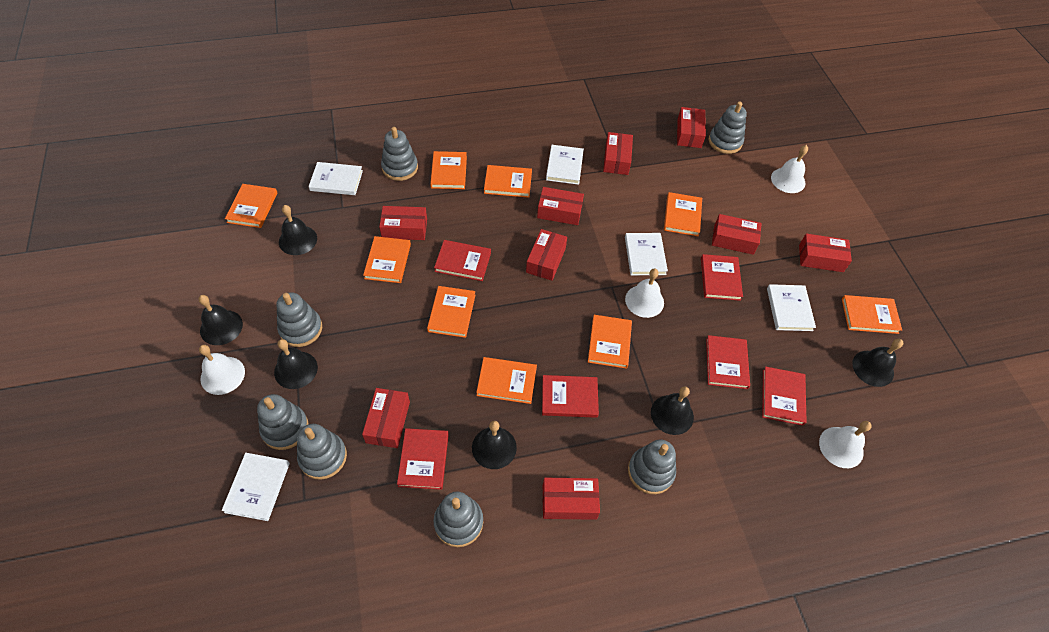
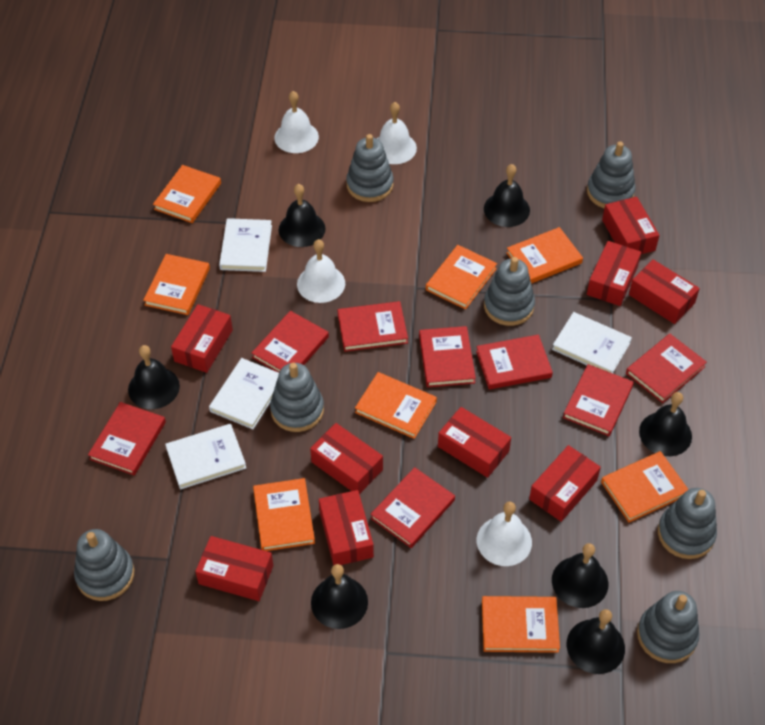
black bell: 6 -> 7
orange book: 9 -> 8
red book: 6 -> 8
white book: 5 -> 4

